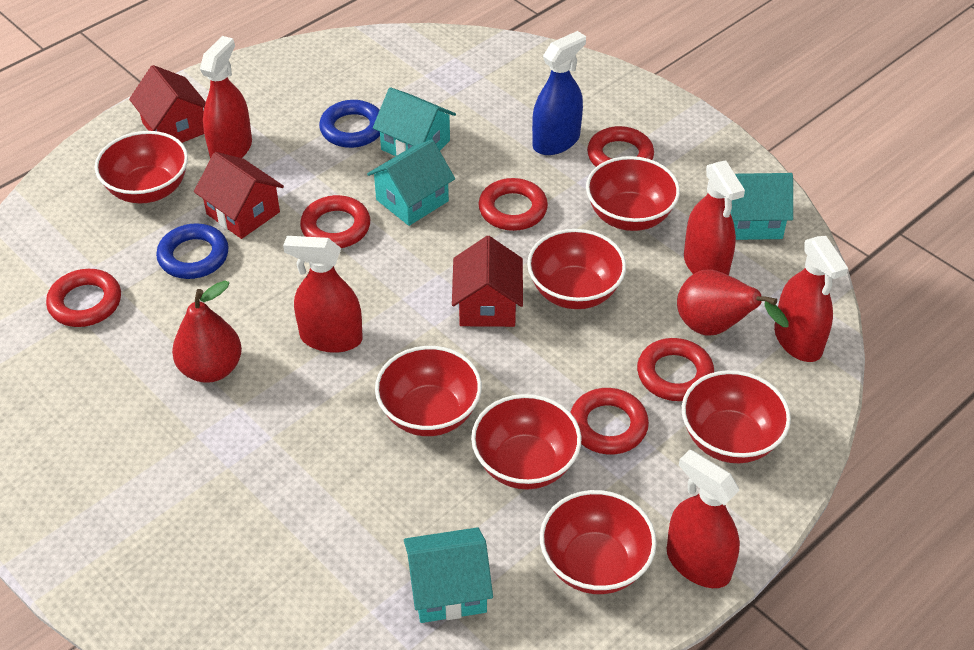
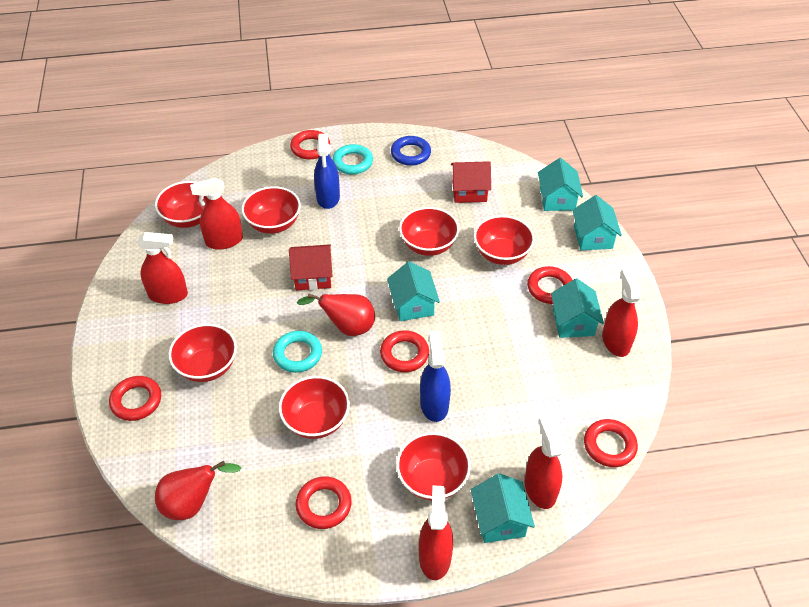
blue ring: 2 -> 1
blue spray bottle: 1 -> 2
red house: 3 -> 2
turquoise house: 4 -> 5
turquoise ring: 0 -> 2

